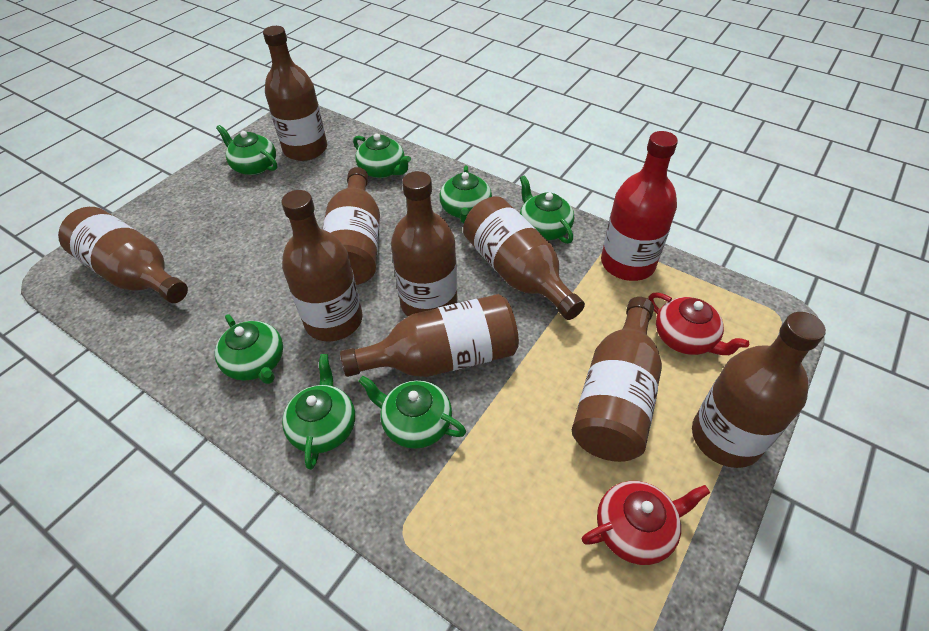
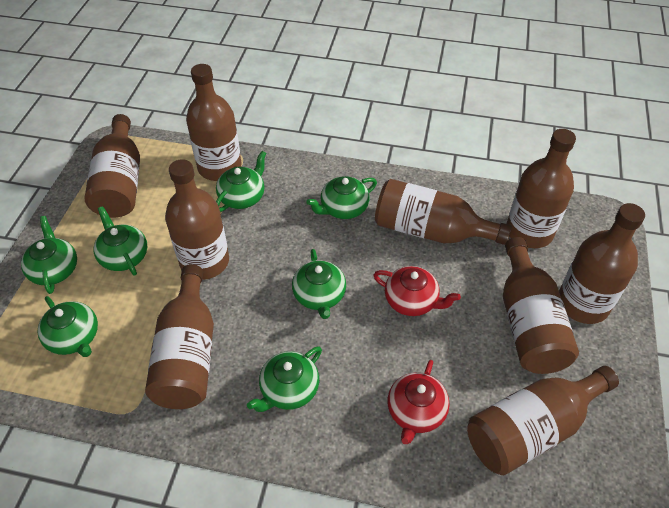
red bottle: 1 -> 0

